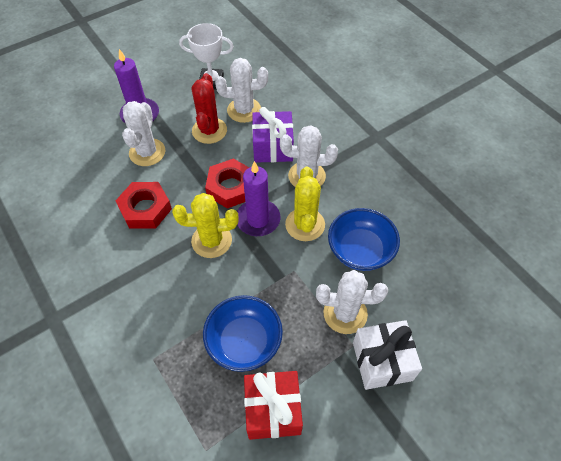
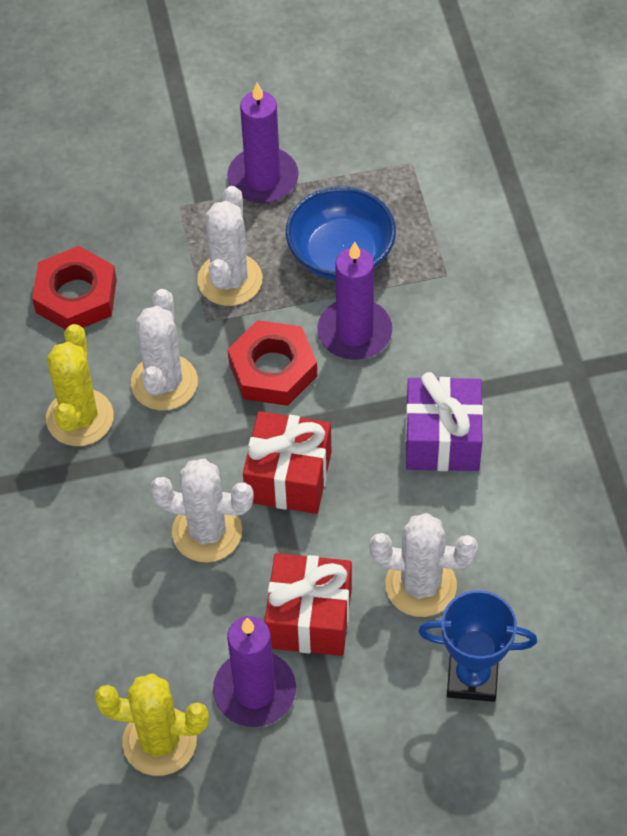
blue bowl: 2 -> 1
blue trophy: 0 -> 1
purple candle: 2 -> 3
red cactus: 1 -> 0
red gift: 1 -> 2
white gift: 1 -> 0
white trophy: 1 -> 0

